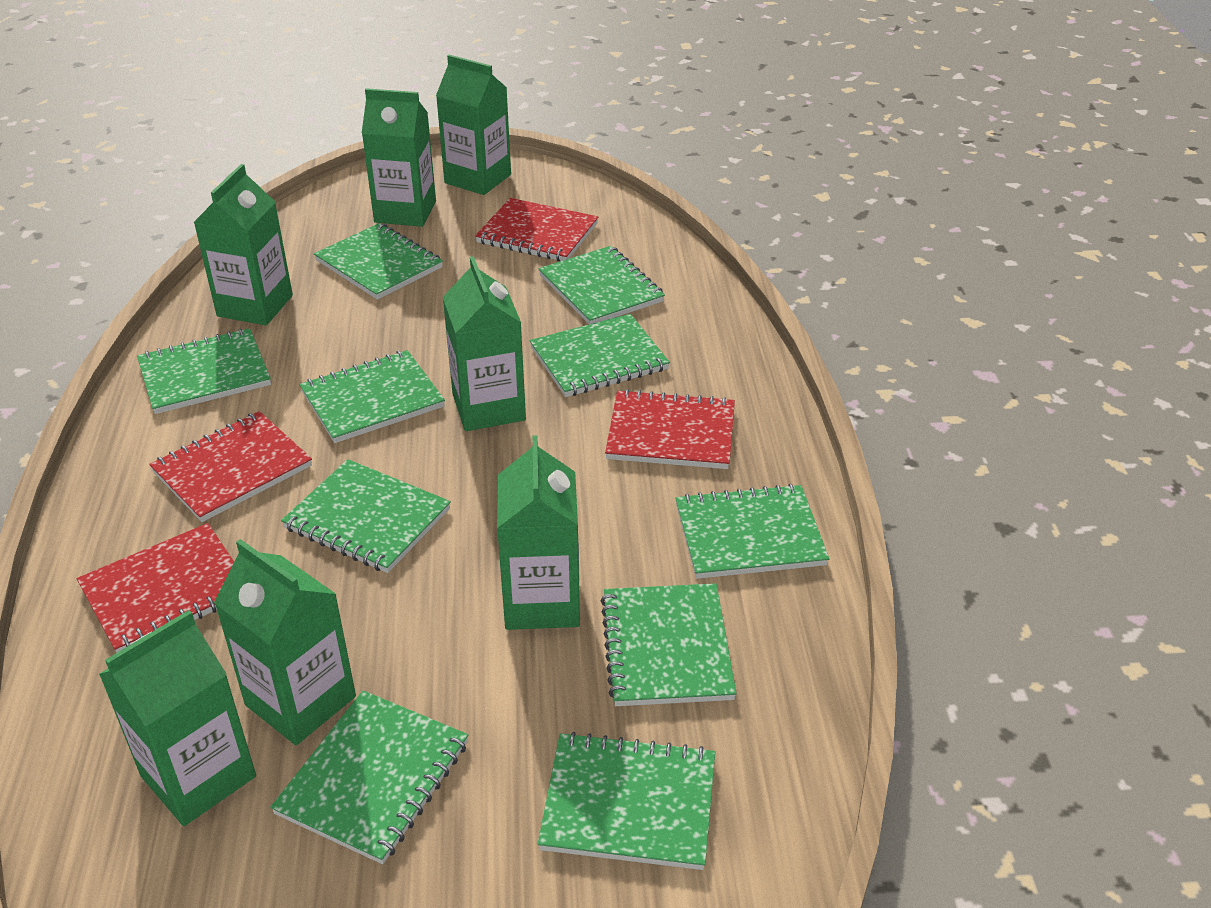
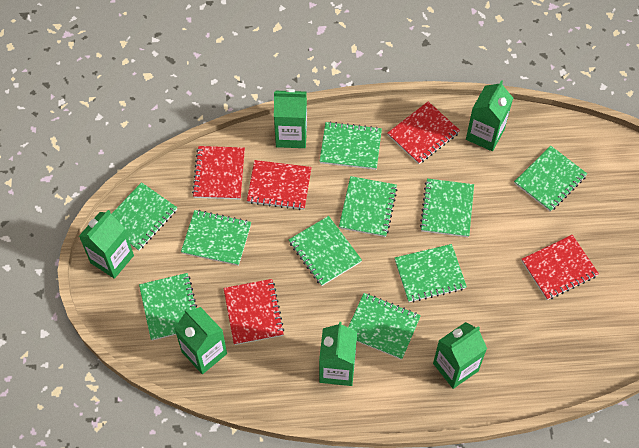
green carton: 7 -> 6
red notebook: 4 -> 5

